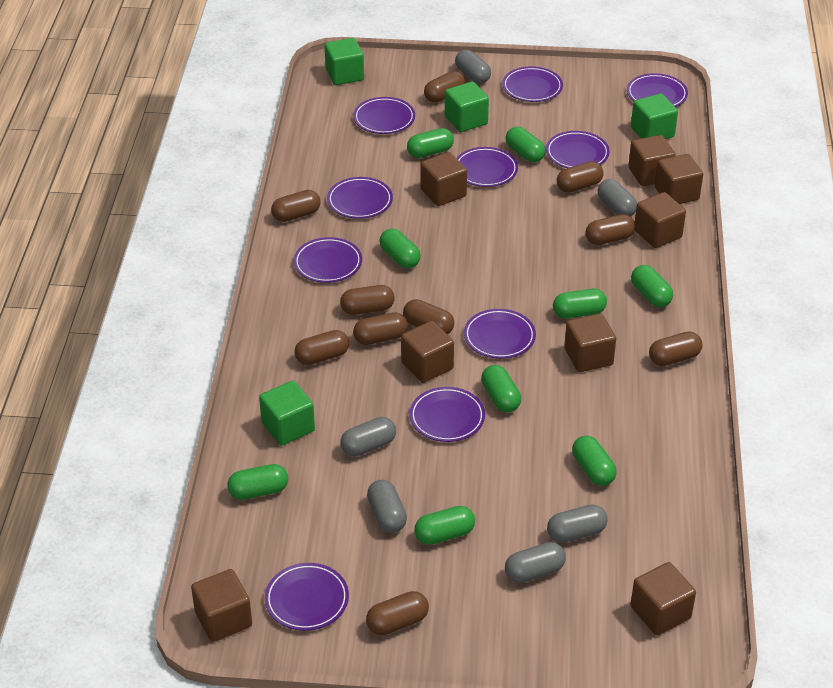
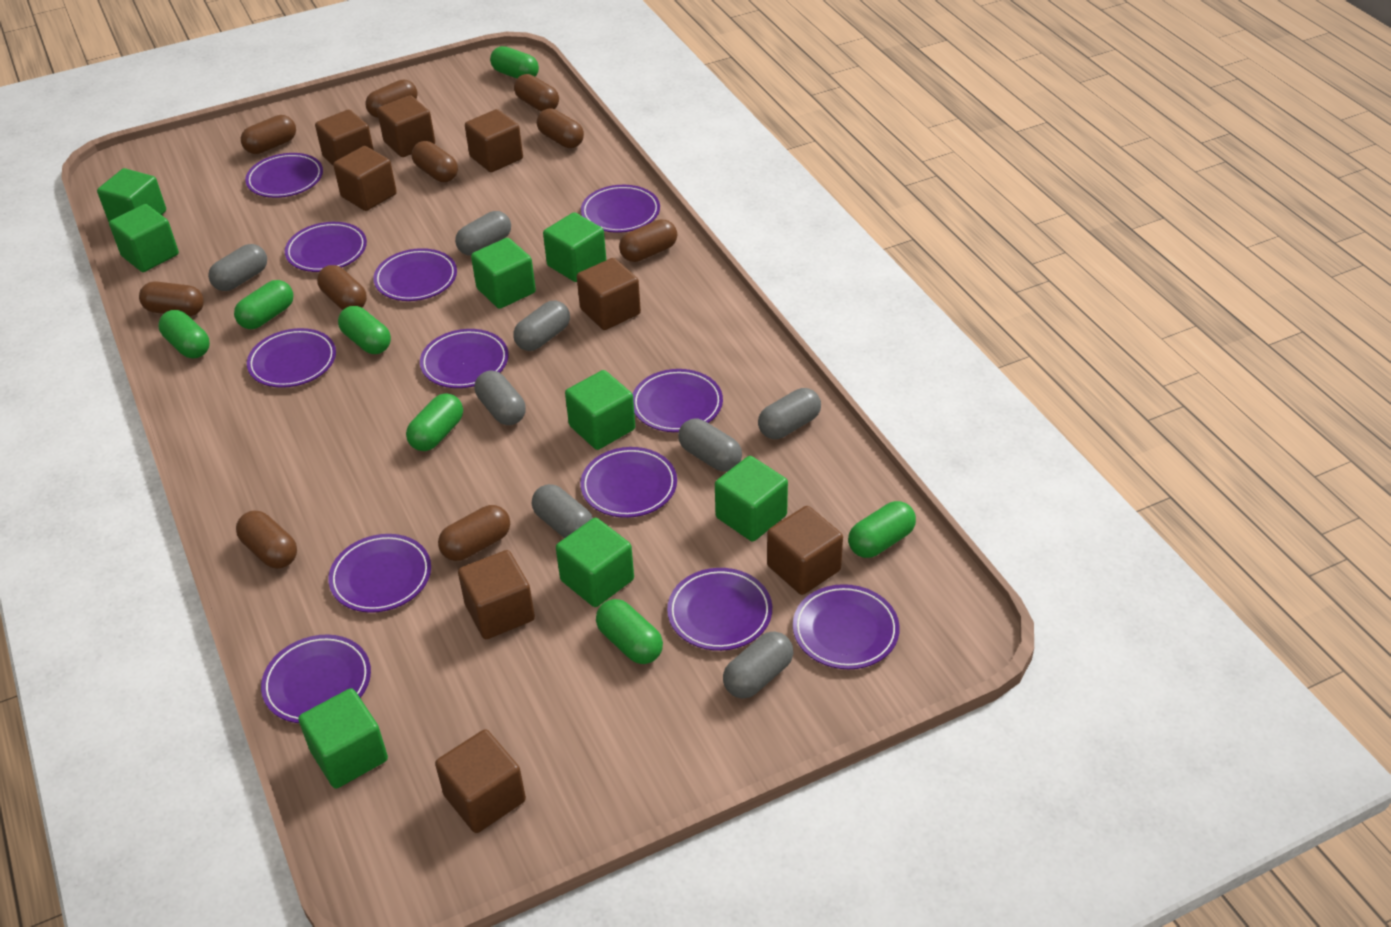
green capsule: 9 -> 7
green cube: 4 -> 8
grey capsule: 6 -> 8
purple plate: 10 -> 12

